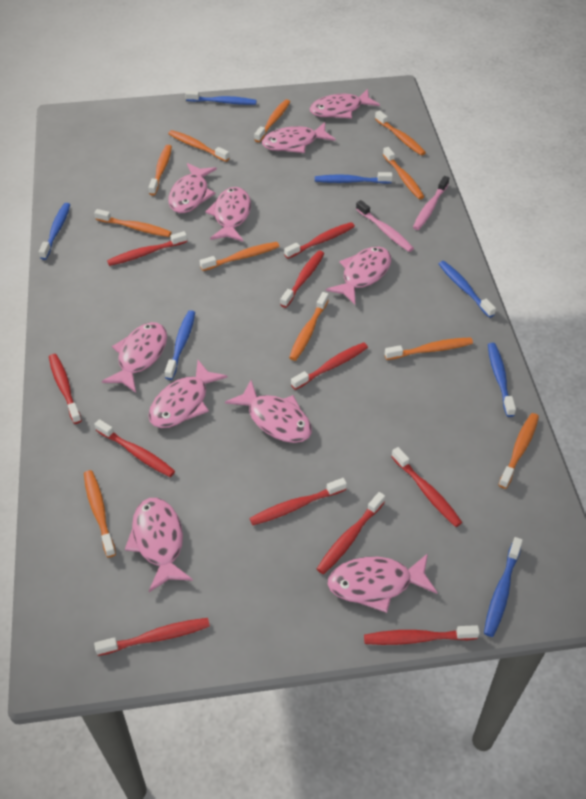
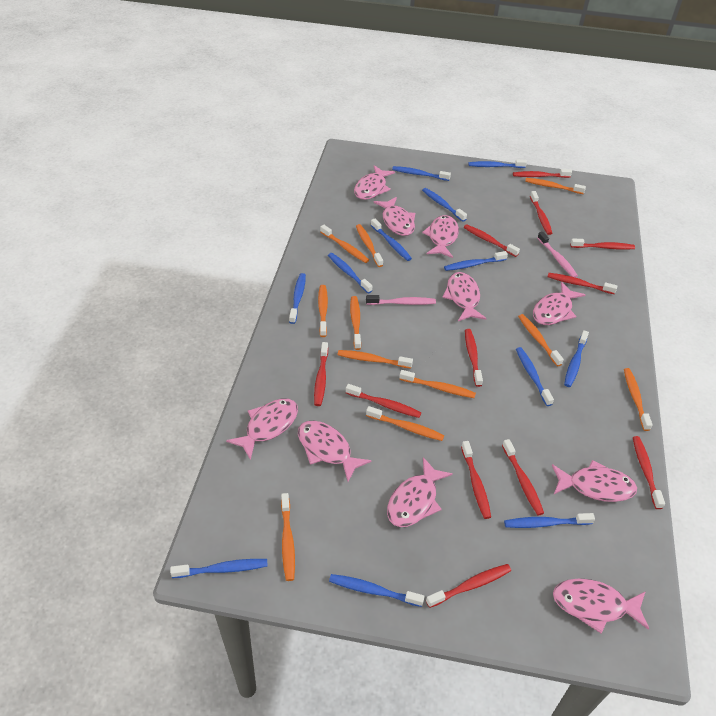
blue toothbrush: 7 -> 12
red toothbrush: 11 -> 12

